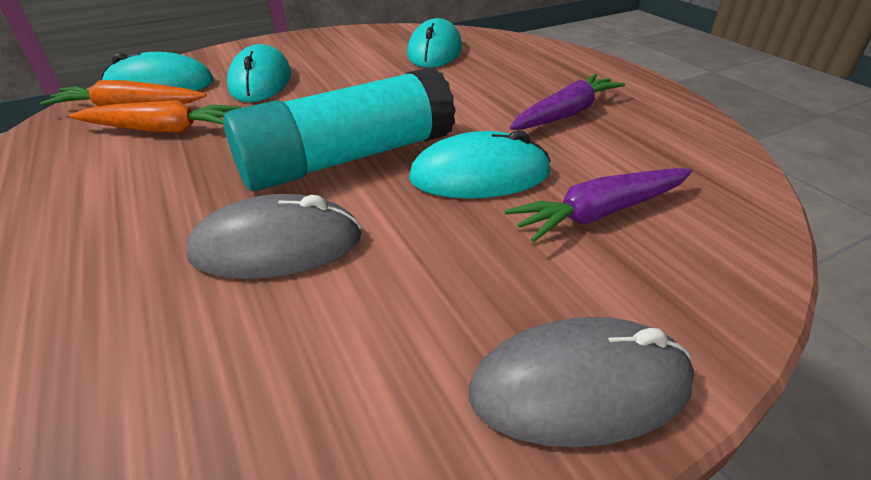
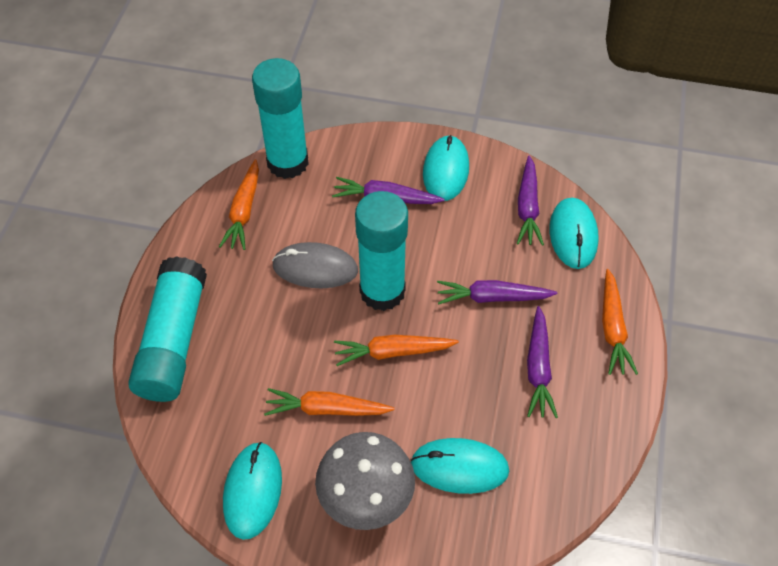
grey mouse: 2 -> 1
grey mushroom: 0 -> 1
orange carrot: 2 -> 4
purple carrot: 2 -> 4
turquoise glue stick: 1 -> 3

